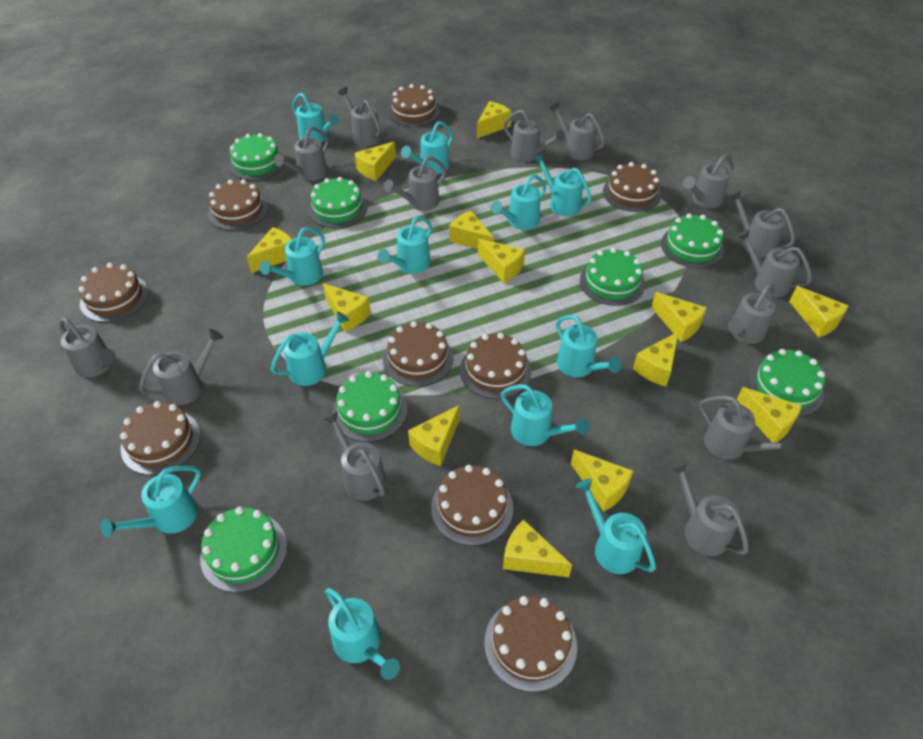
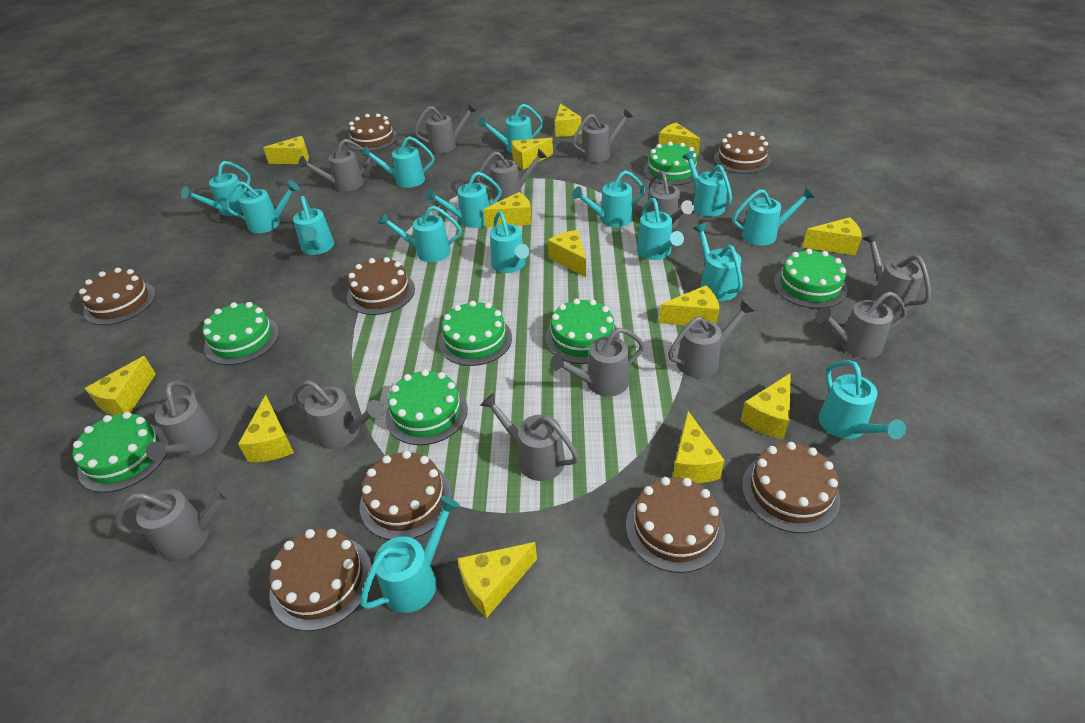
brown cake: 9 -> 8
grey watering can: 14 -> 13
turquoise watering can: 12 -> 15

